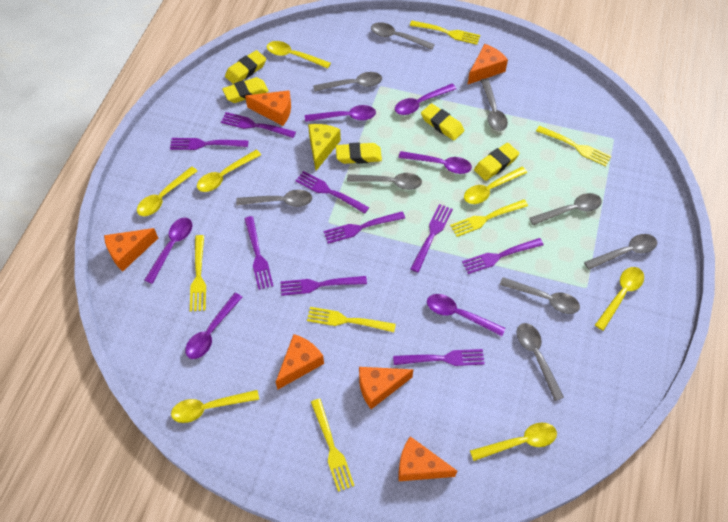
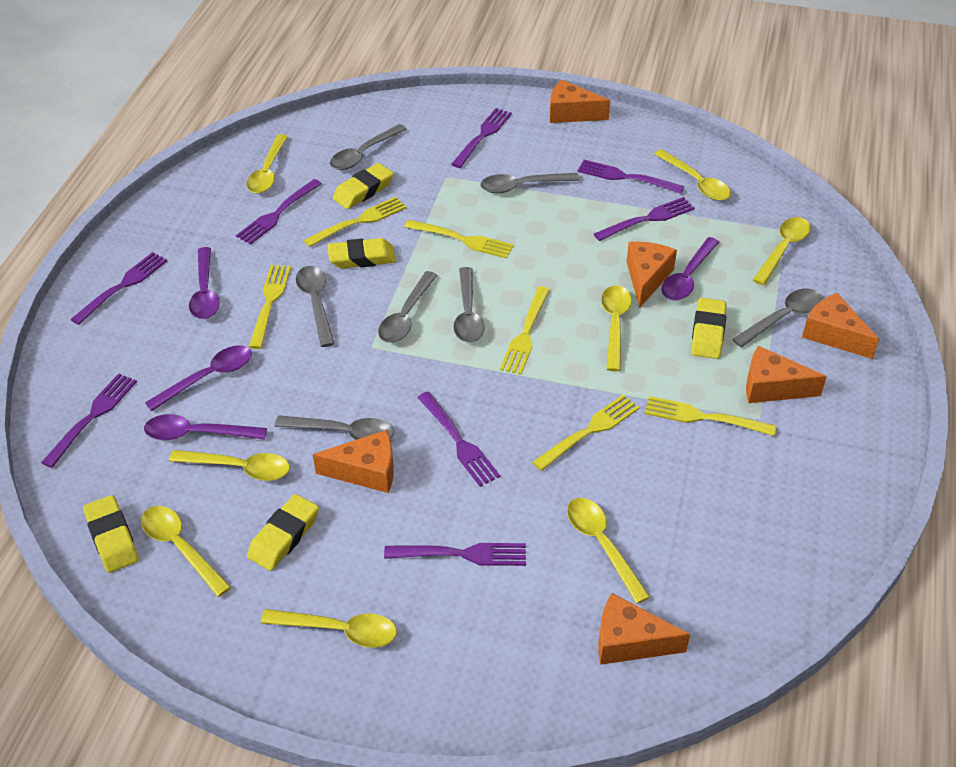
grey spoon: 9 -> 7
purple fork: 9 -> 8
purple spoon: 6 -> 4
yellow cheese: 1 -> 0
yellow spoon: 7 -> 8

